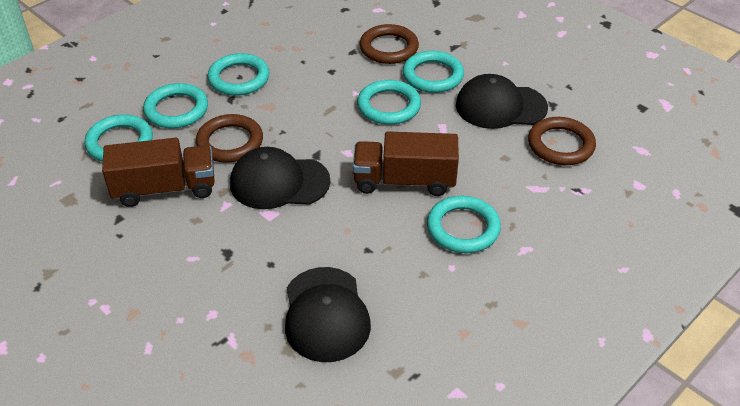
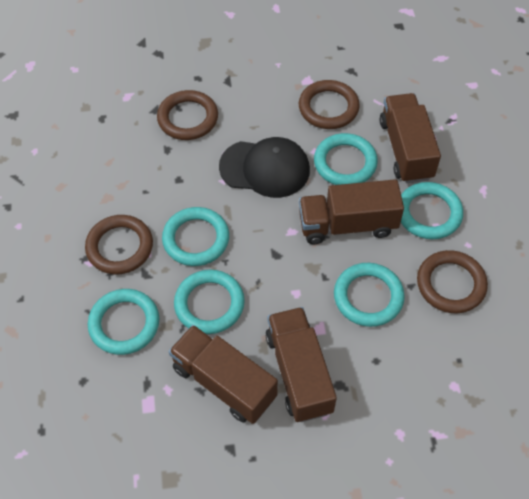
black cap: 3 -> 1
brown ring: 3 -> 4
brown truck: 2 -> 4

